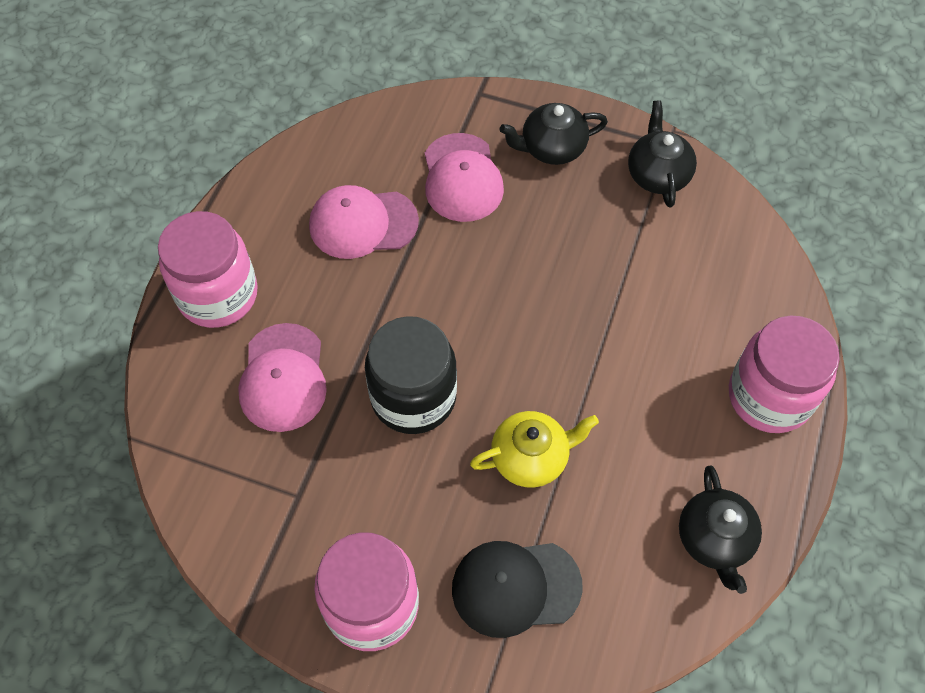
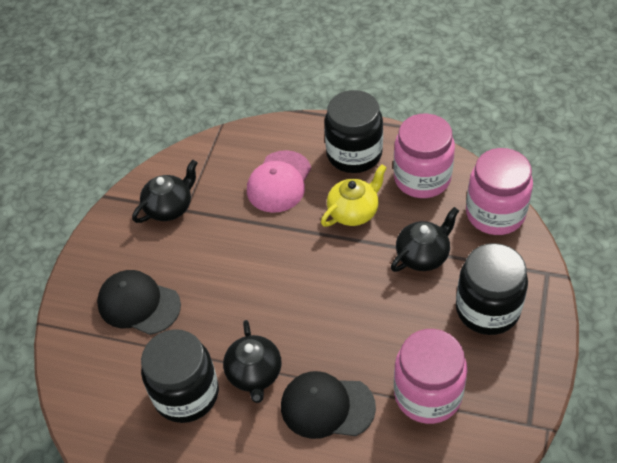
black cap: 1 -> 2
black jar: 1 -> 3
pink cap: 3 -> 1

